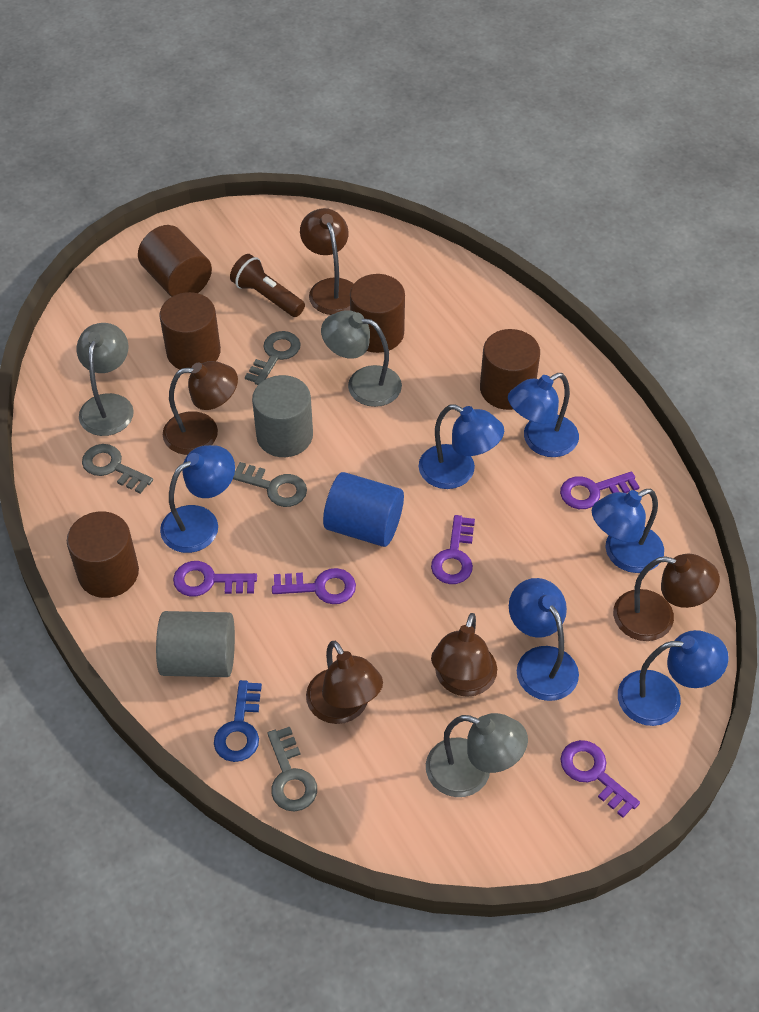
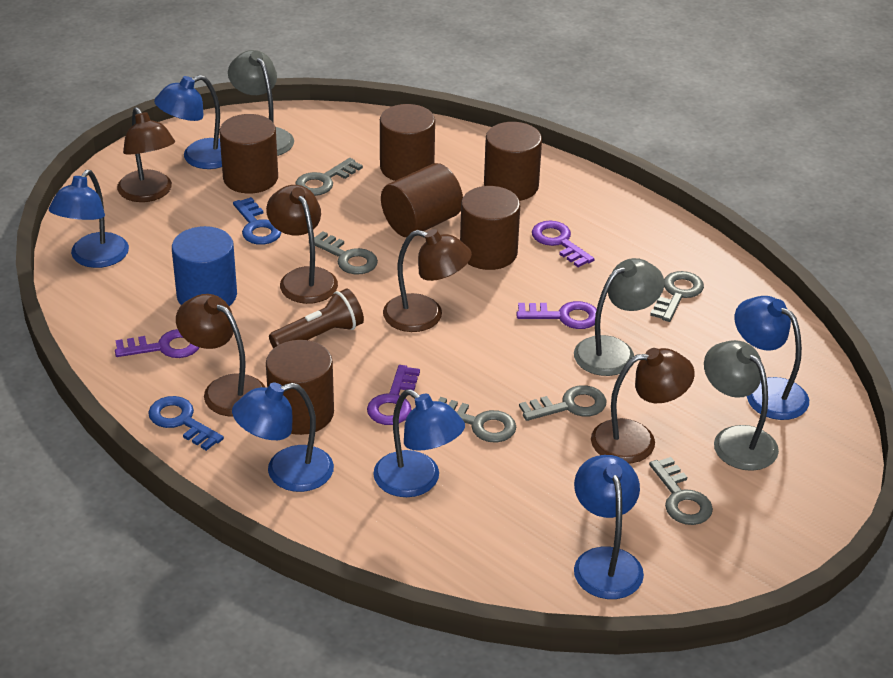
blue key: 1 -> 2
brown cylinder: 5 -> 6
grey cylinder: 2 -> 0
grey key: 4 -> 6
purple key: 5 -> 4

